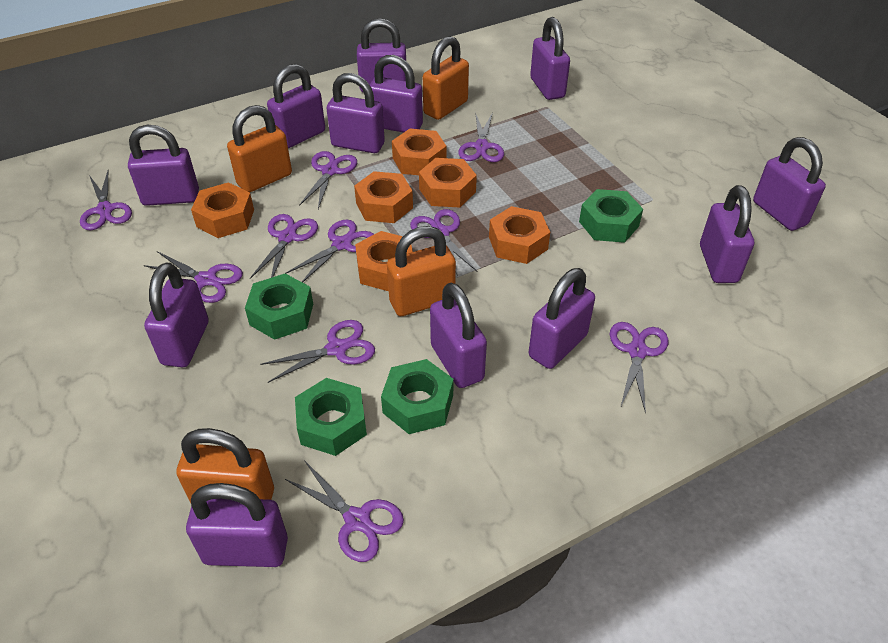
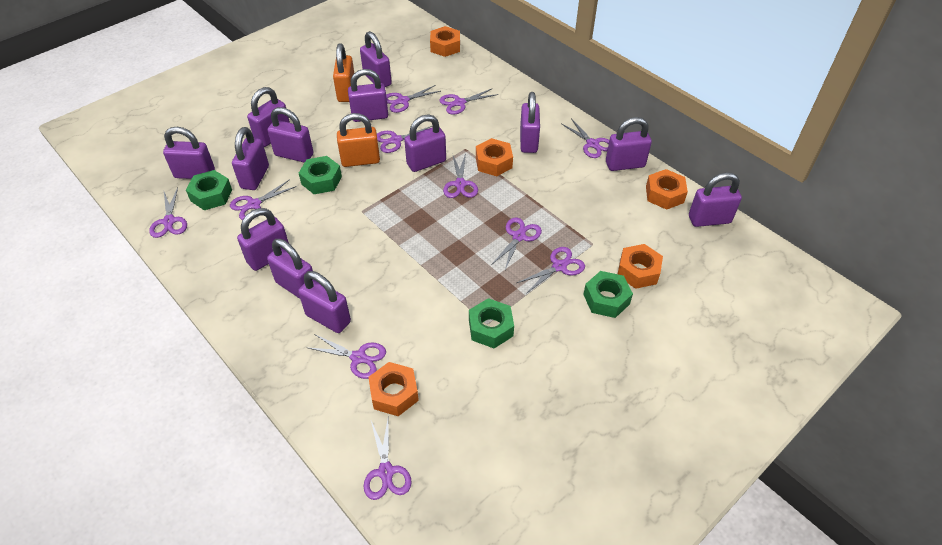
orange nut: 6 -> 5
orange padlock: 4 -> 2
purple padlock: 12 -> 13
purple scissors: 10 -> 11

